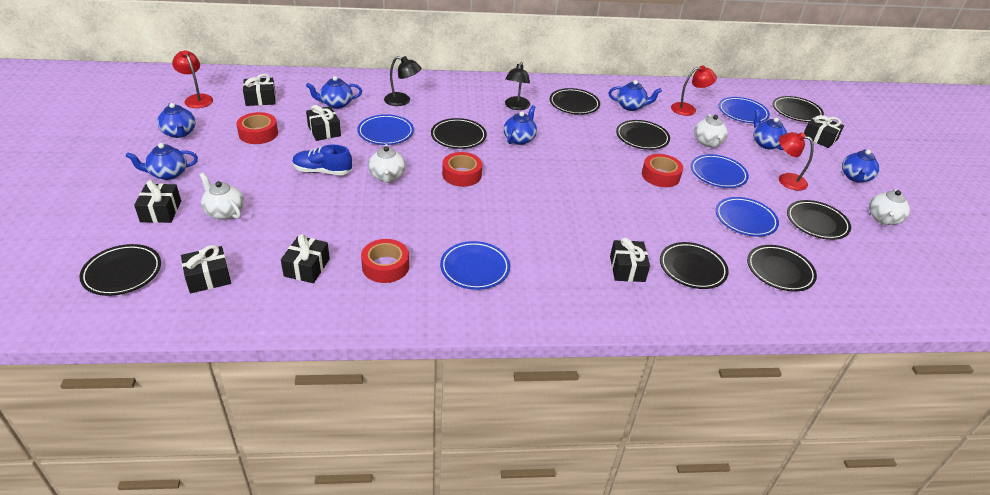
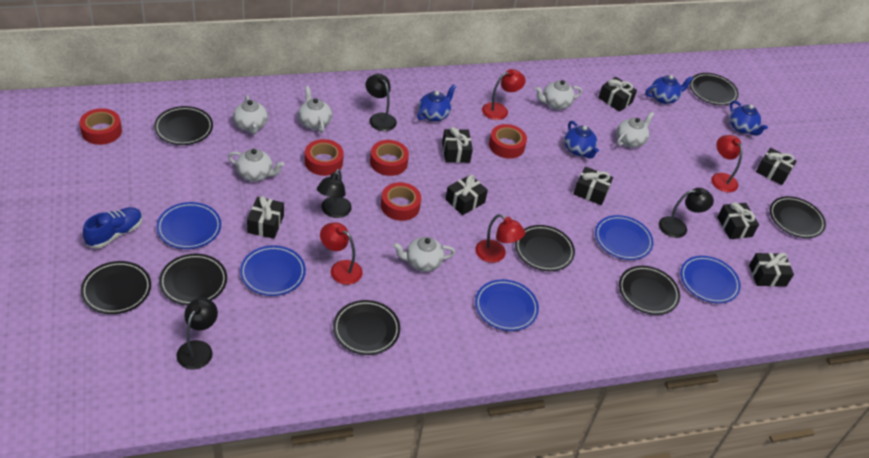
black gift: 7 -> 8
black lamp: 2 -> 4
blue teapot: 7 -> 4
red lamp: 3 -> 4
red tape: 4 -> 5
white teapot: 4 -> 6

